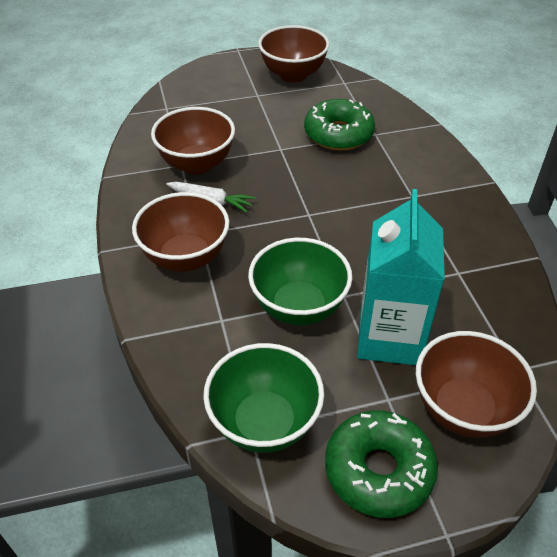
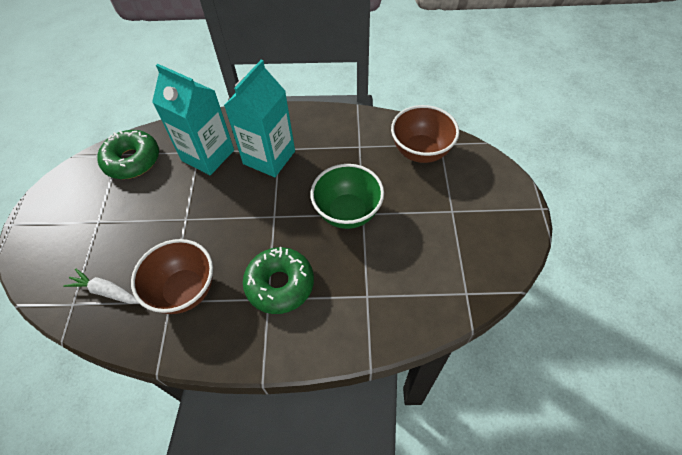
brown bowl: 4 -> 2
green bowl: 2 -> 1
turquoise carton: 1 -> 2

